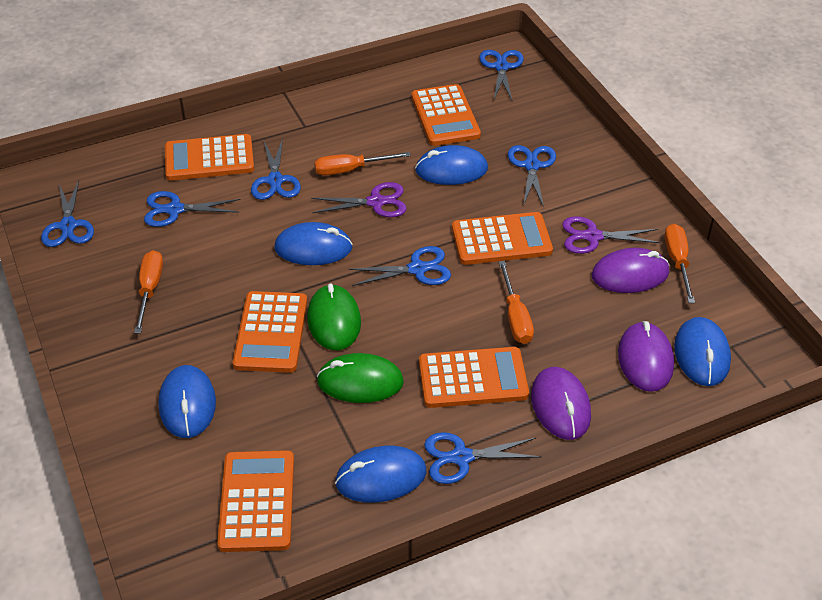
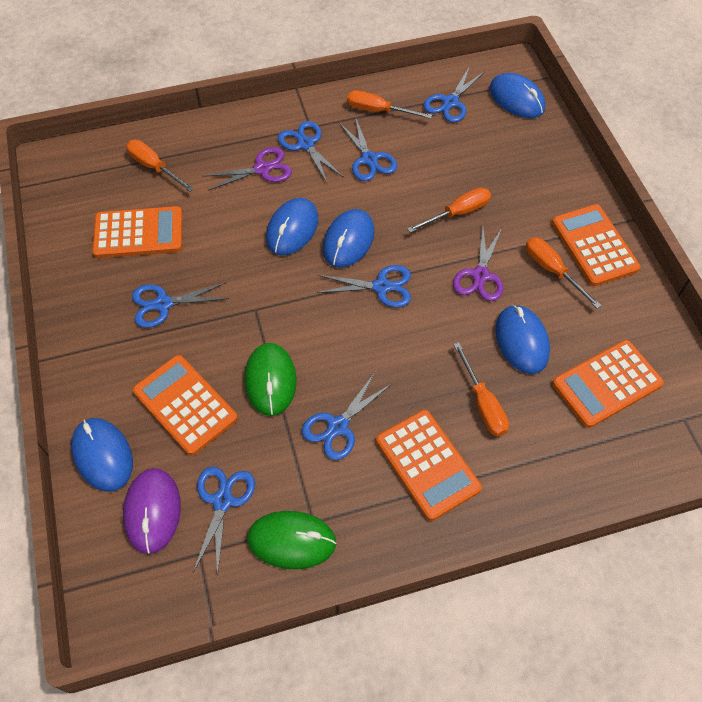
orange calculator: 6 -> 5
orange screwdriver: 4 -> 5
purple mouse: 3 -> 1

